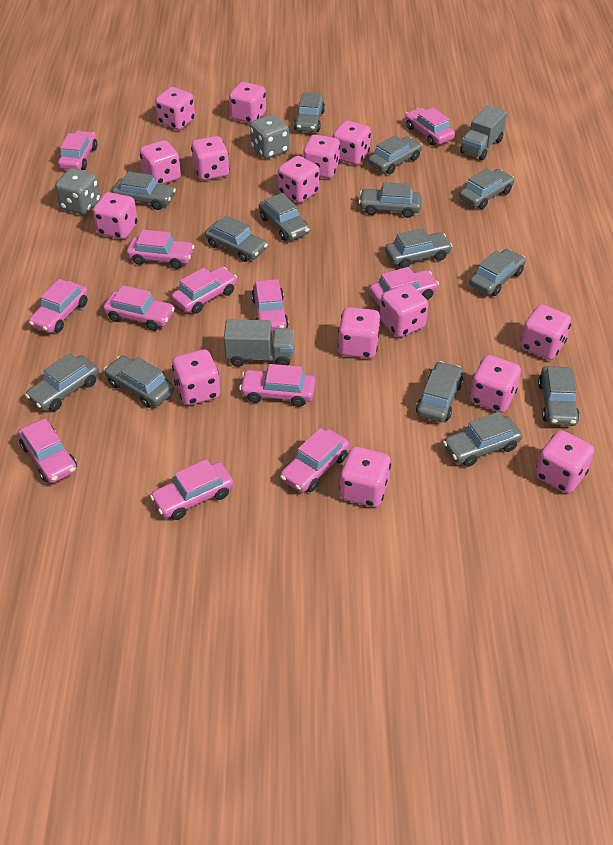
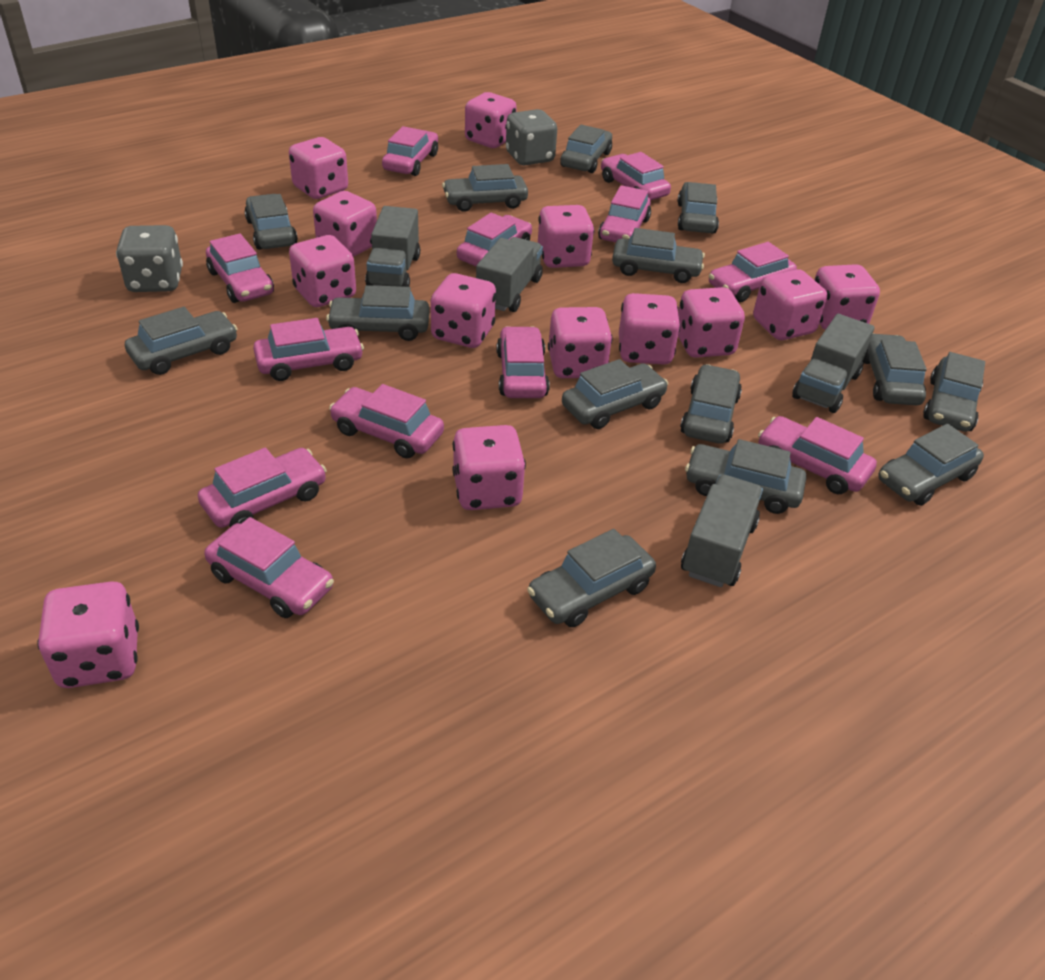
grey truck: 2 -> 4
pink dice: 15 -> 13

